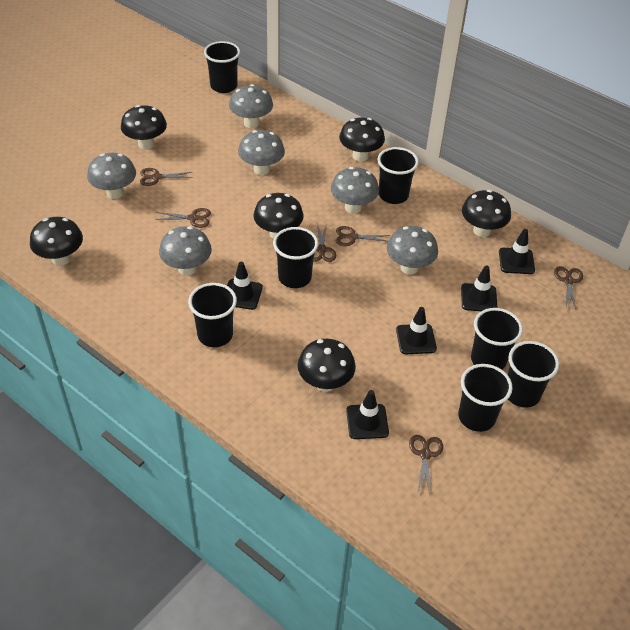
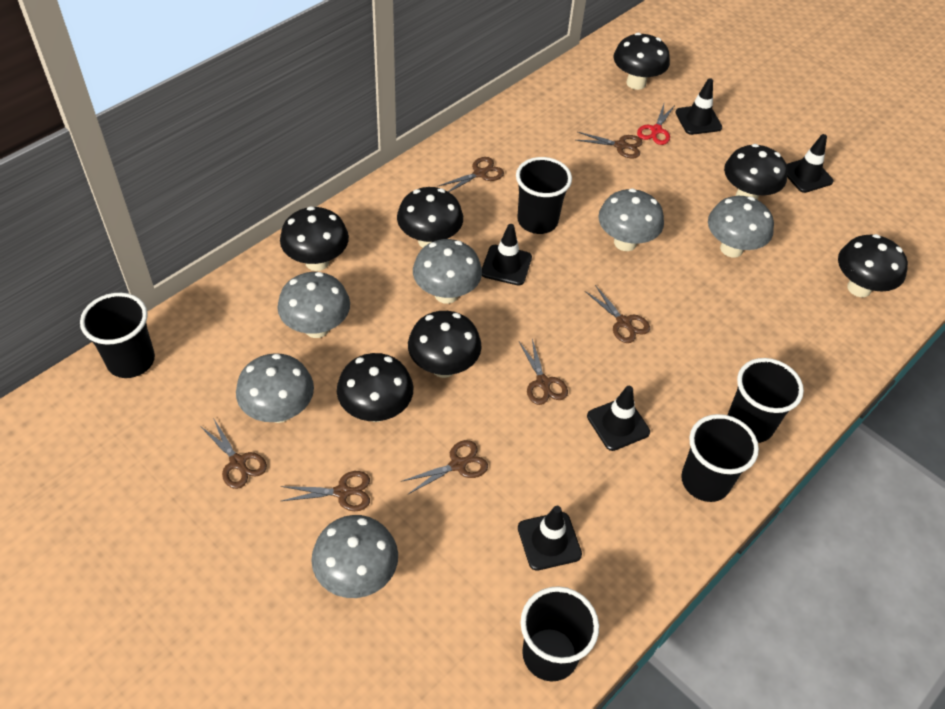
black cup: 7 -> 5
black mushroom: 6 -> 7
brown scissors: 6 -> 7
red scissors: 0 -> 1

